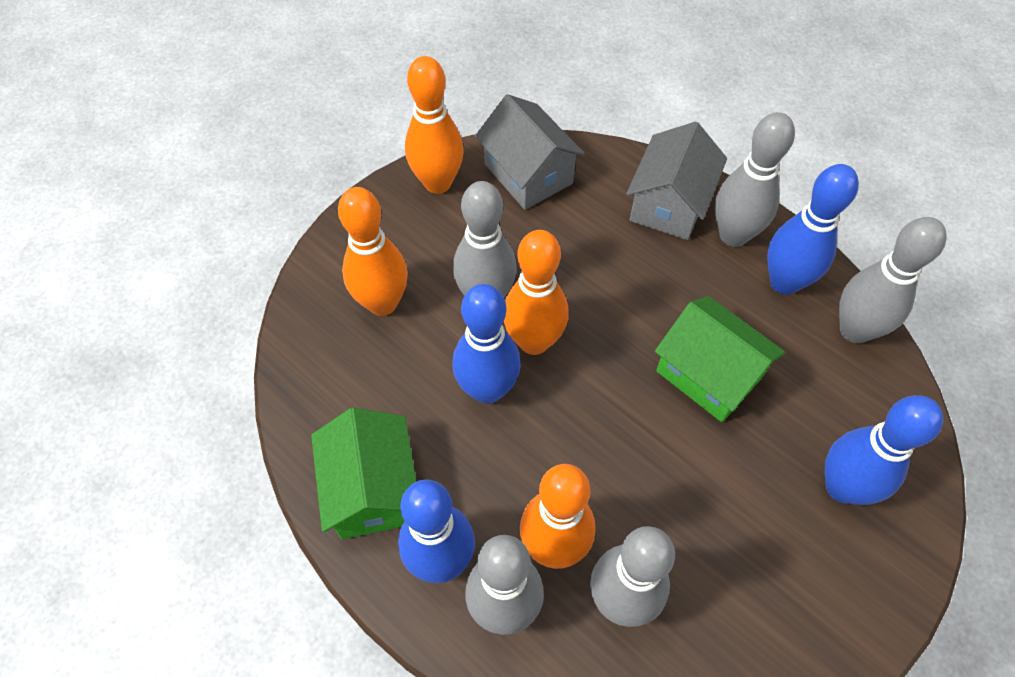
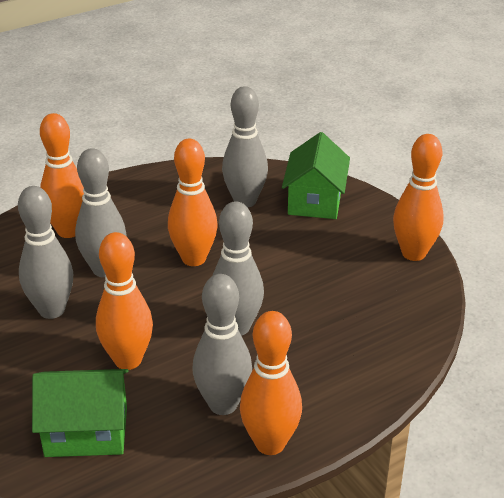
blue bowling pin: 4 -> 0
grey house: 2 -> 0
orange bowling pin: 4 -> 5

